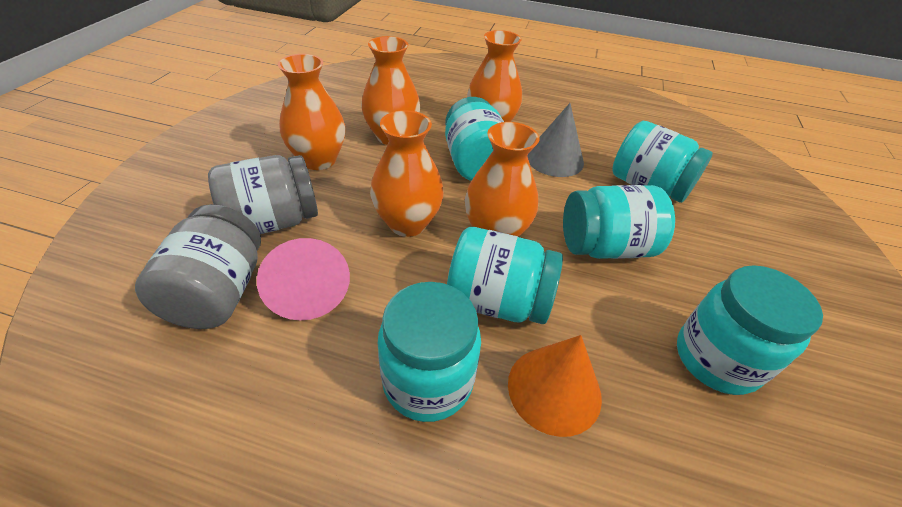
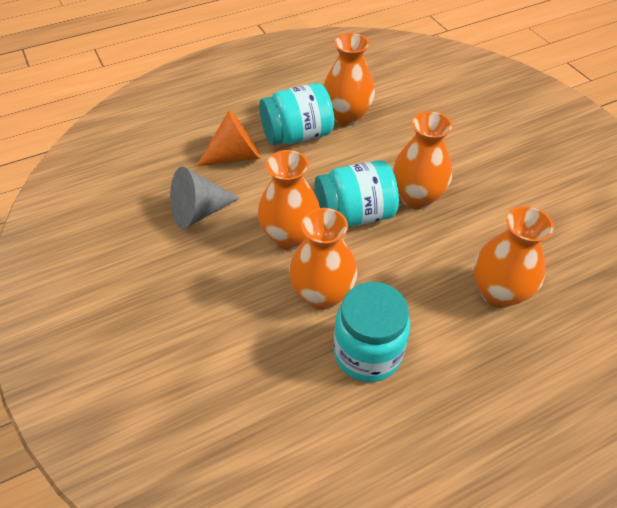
grey jar: 2 -> 0
pink cone: 1 -> 0
turquoise jar: 6 -> 3

